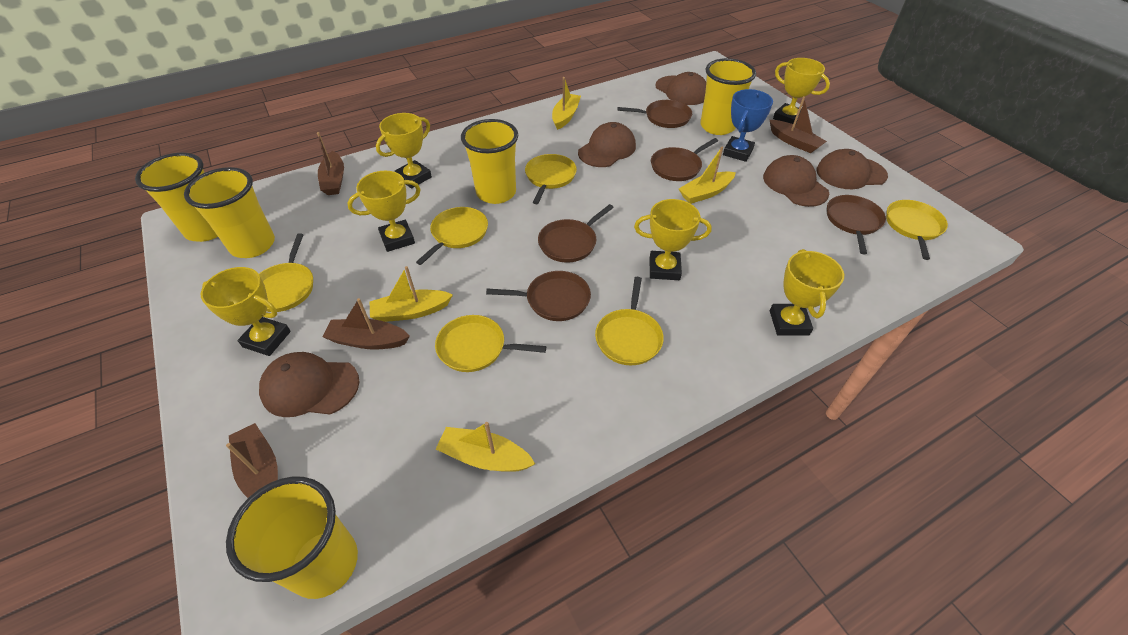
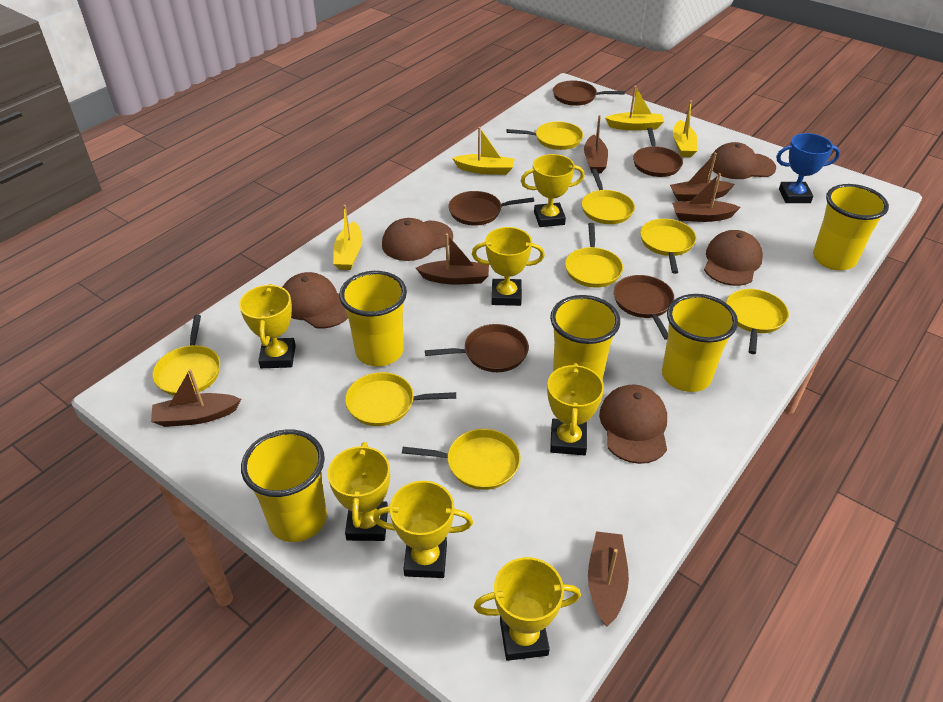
brown boat: 4 -> 6
yellow pan: 6 -> 8
yellow trophy: 6 -> 7

